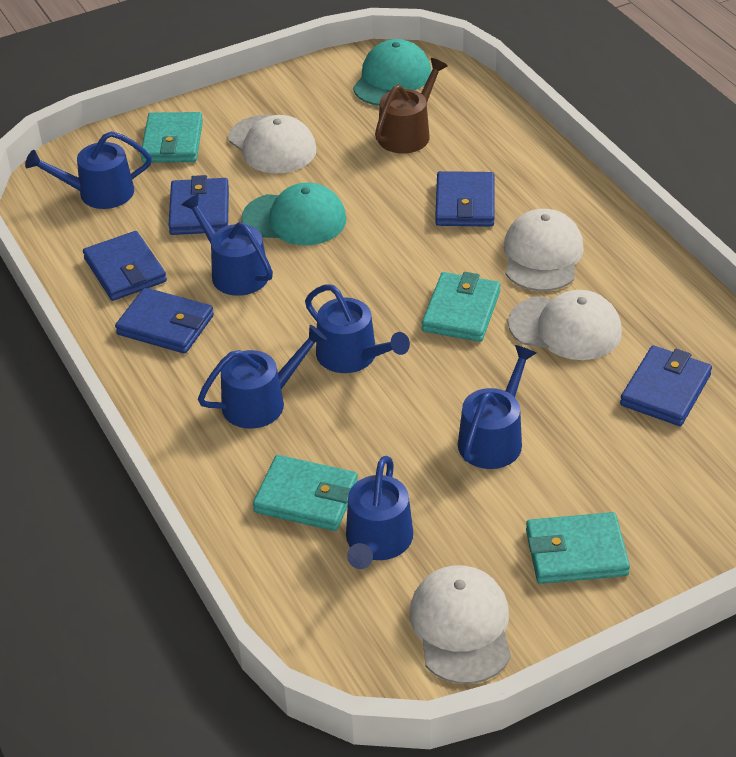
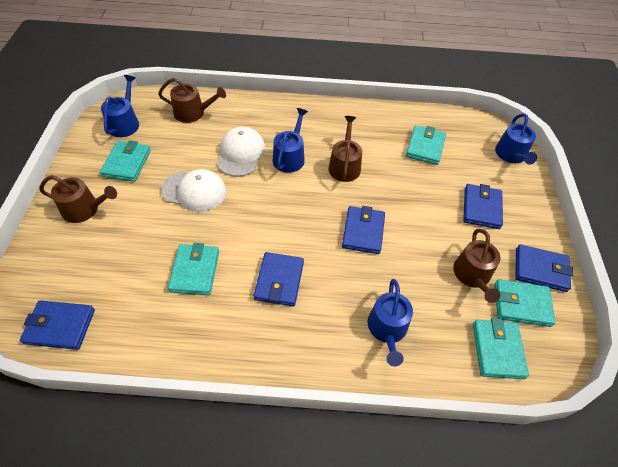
blue watering can: 6 -> 4
brown watering can: 1 -> 4
turquoise cap: 2 -> 0
turquoise wallet: 4 -> 5
white cap: 4 -> 2

